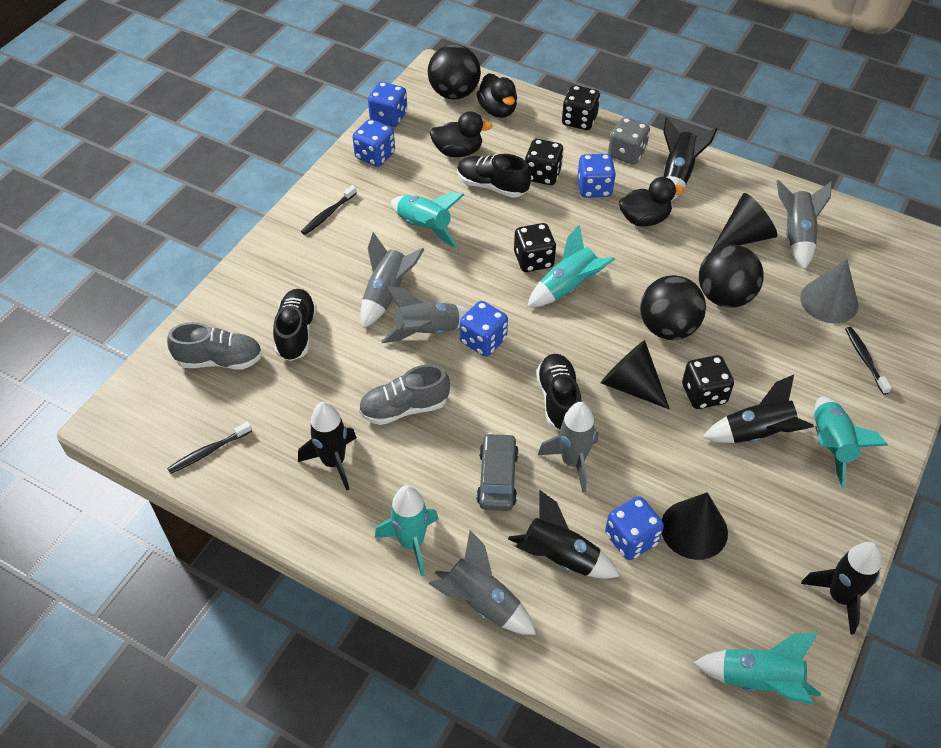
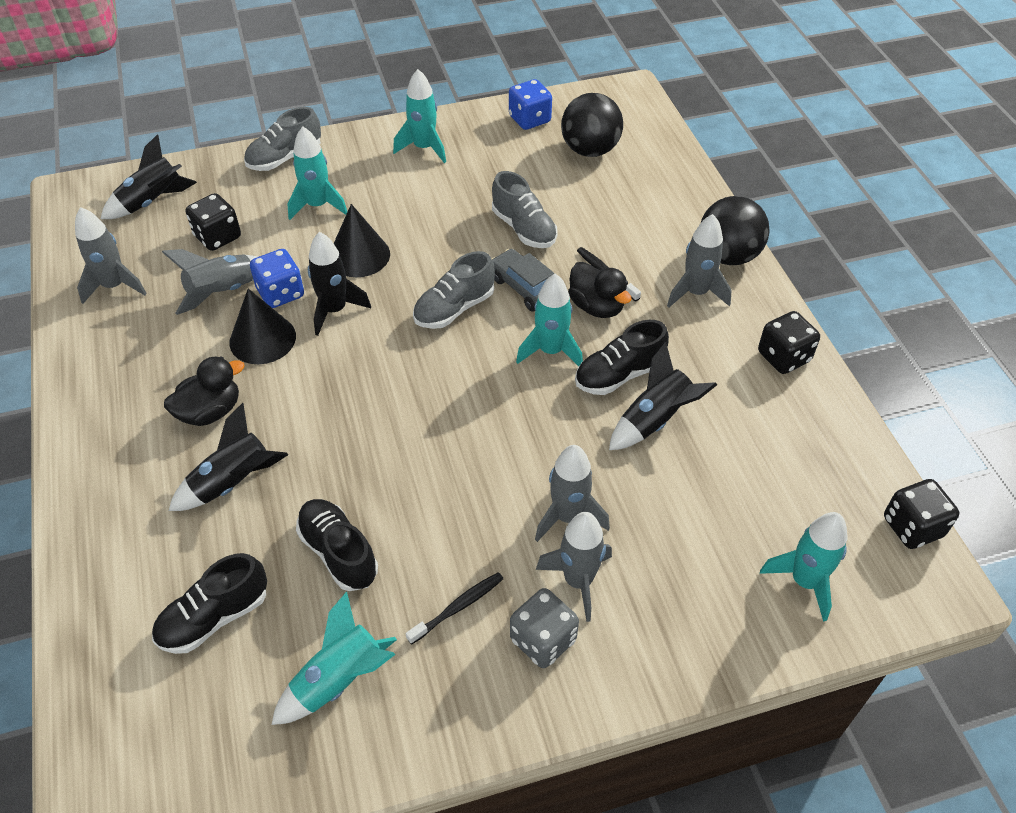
black ball: 3 -> 2
black cone: 3 -> 2
black dice: 4 -> 3
black duck: 3 -> 2
black rocket: 5 -> 4
black toothbrush: 3 -> 2
blue dice: 5 -> 2
grey cone: 1 -> 0
grey shoe: 2 -> 3

